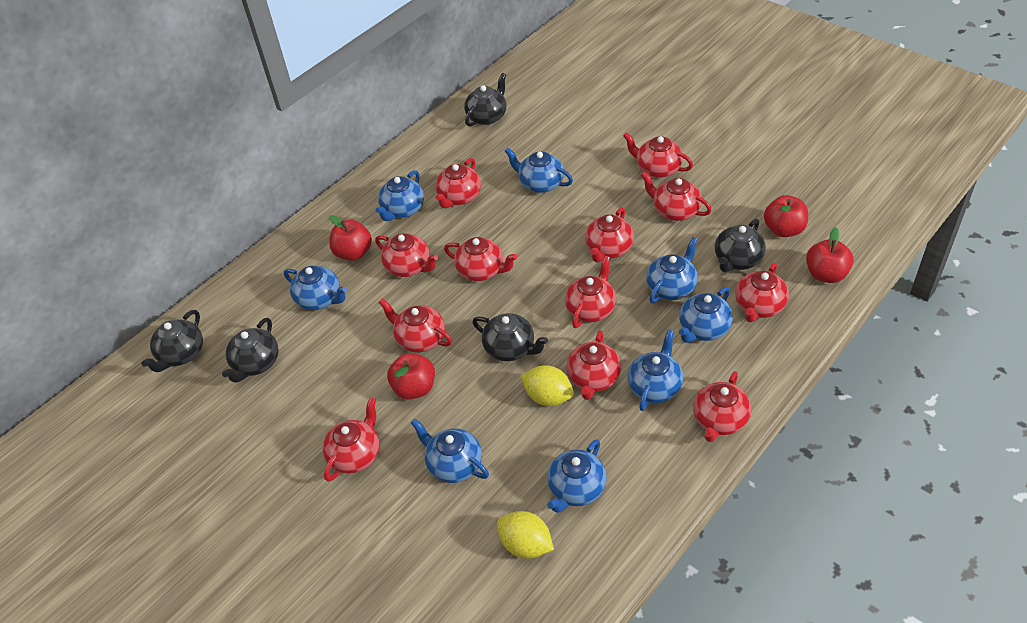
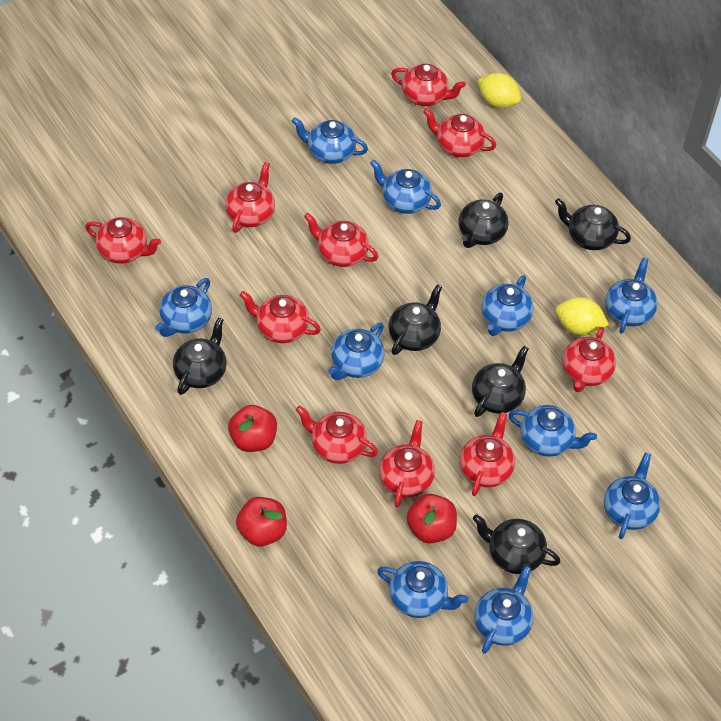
black teapot: 5 -> 6
blue teapot: 8 -> 10
red apple: 4 -> 3
red teapot: 12 -> 10

